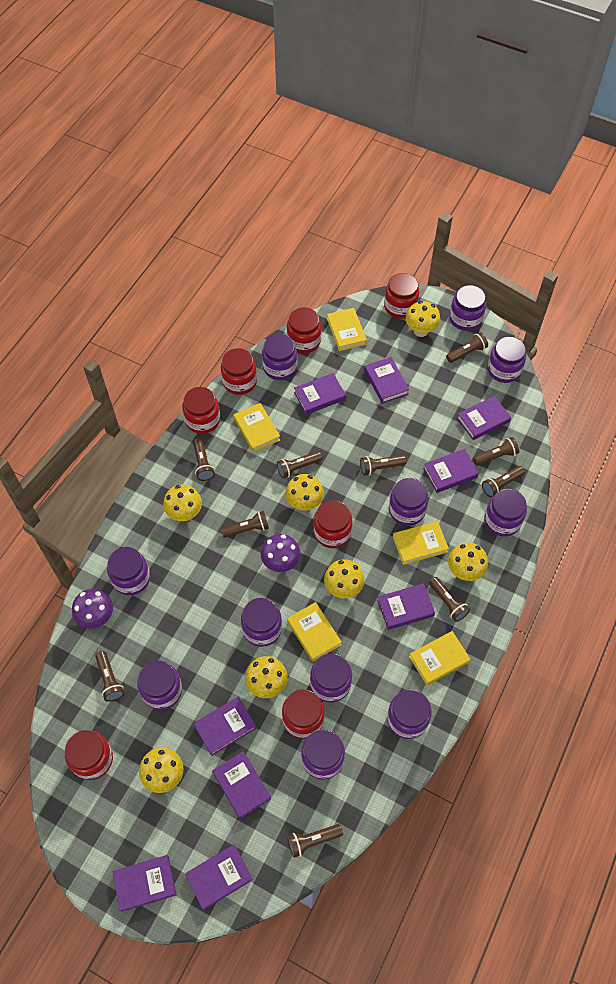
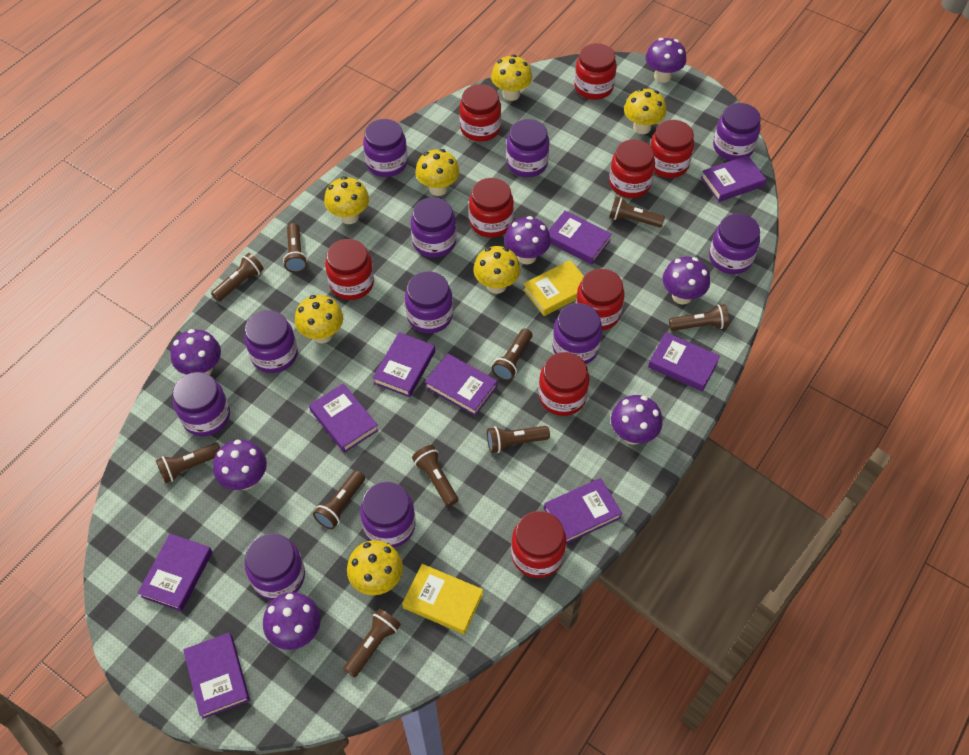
purple mushroom: 2 -> 7
red jar: 7 -> 9
yellow book: 5 -> 2

